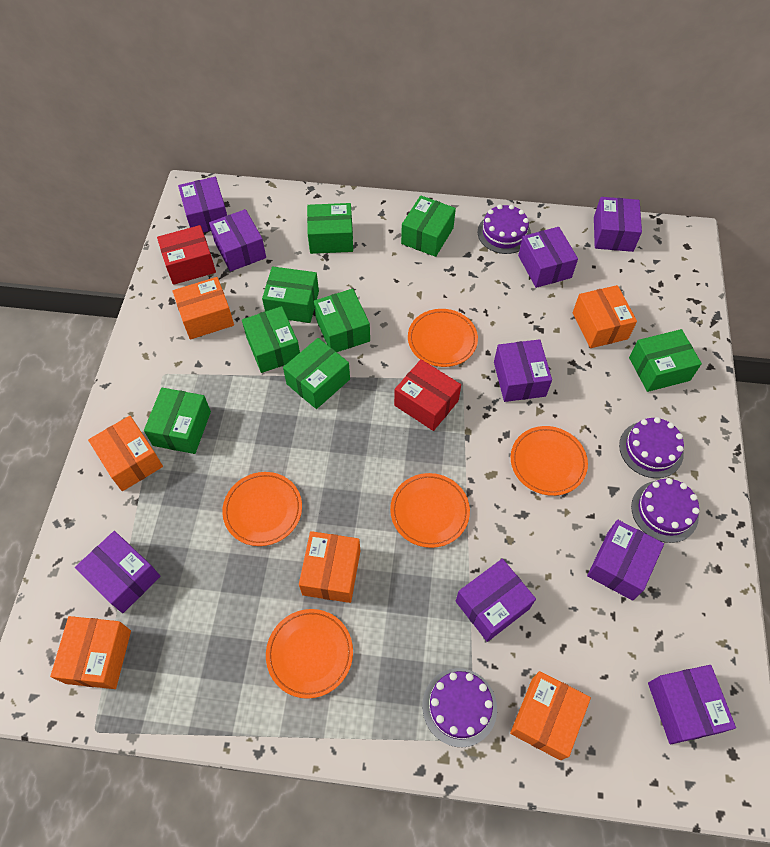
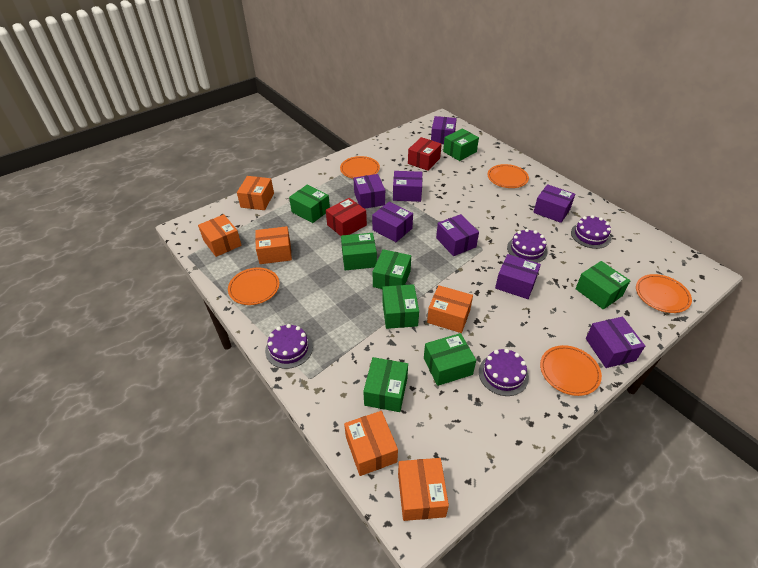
purple box: 9 -> 8

